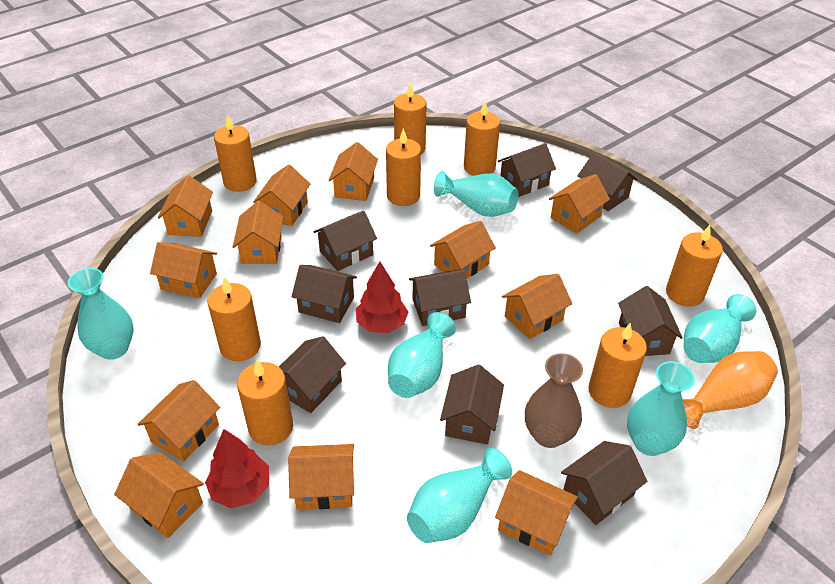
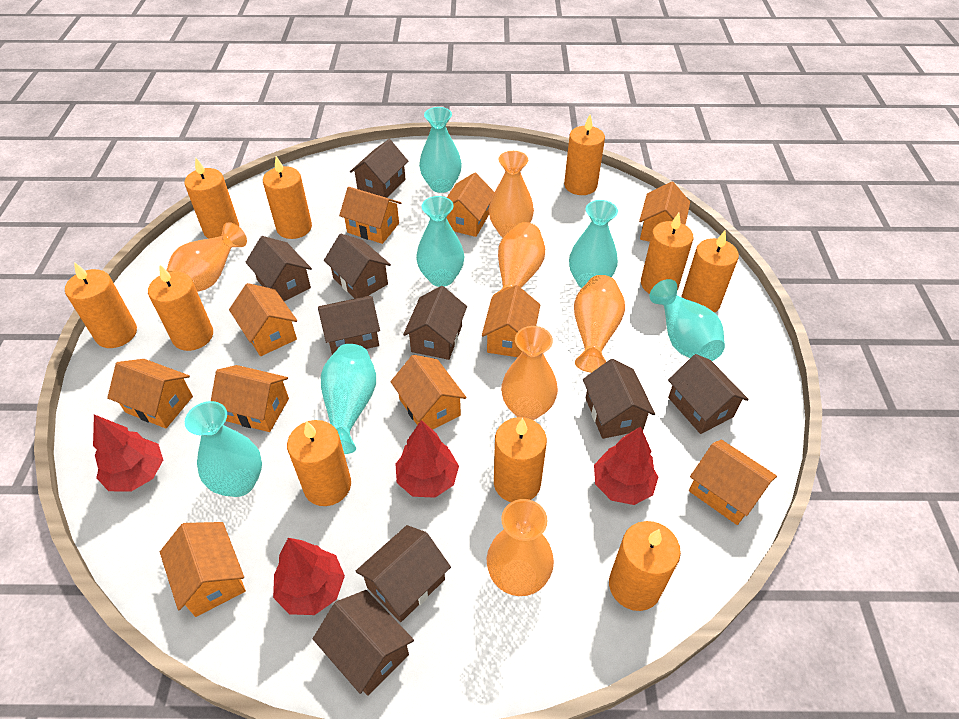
brown vase: 1 -> 0
orange candle: 8 -> 10
orange house: 12 -> 10
orange vase: 1 -> 6
red tree: 2 -> 4

